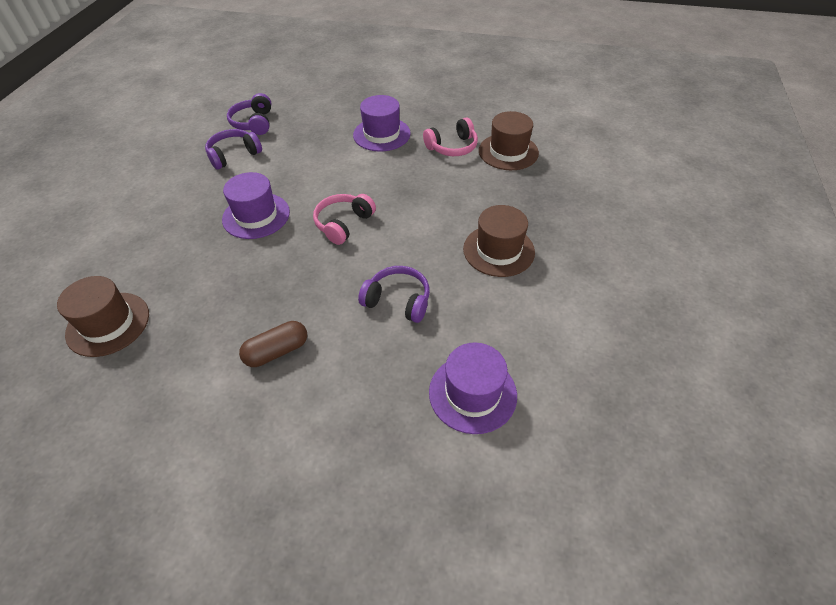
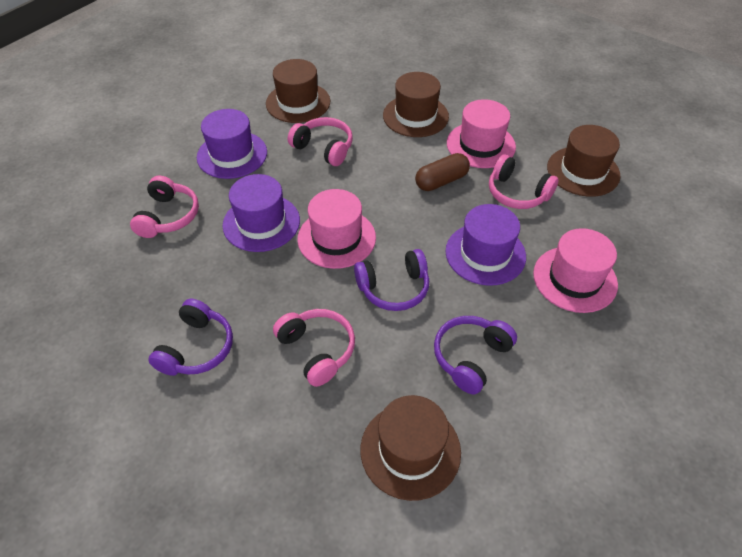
brown hat: 3 -> 4
pink hat: 0 -> 3
pink headphones: 2 -> 4

